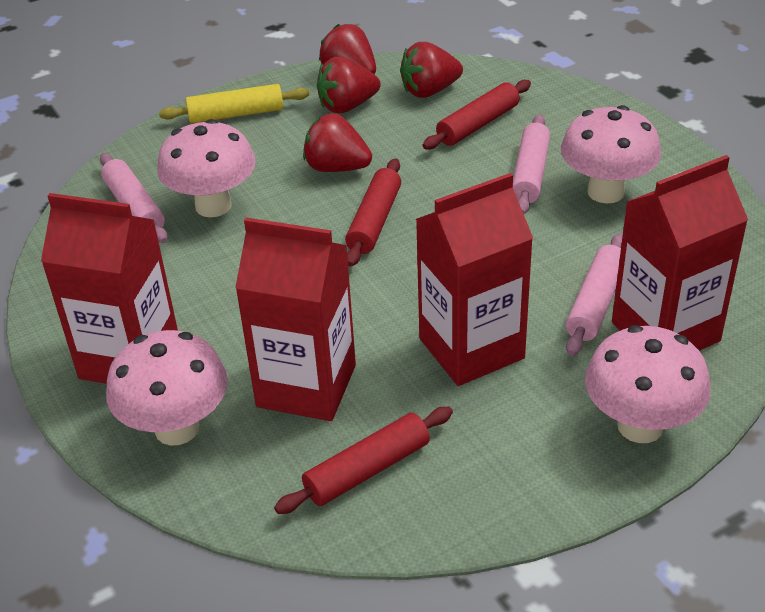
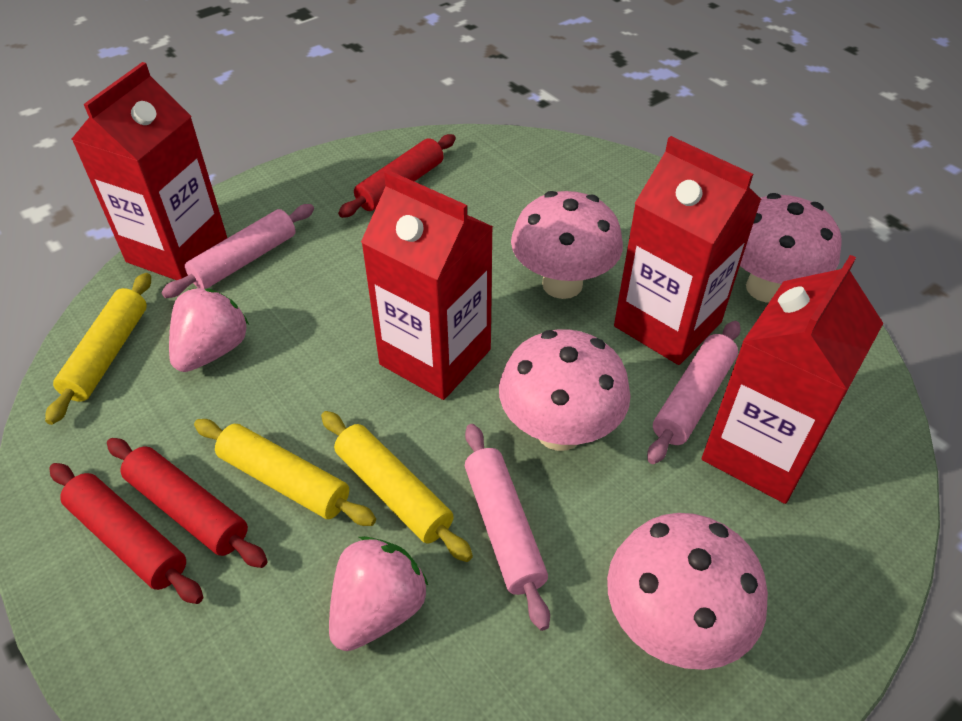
pink strawberry: 0 -> 2
red strawberry: 4 -> 0
yellow rolling pin: 1 -> 3

